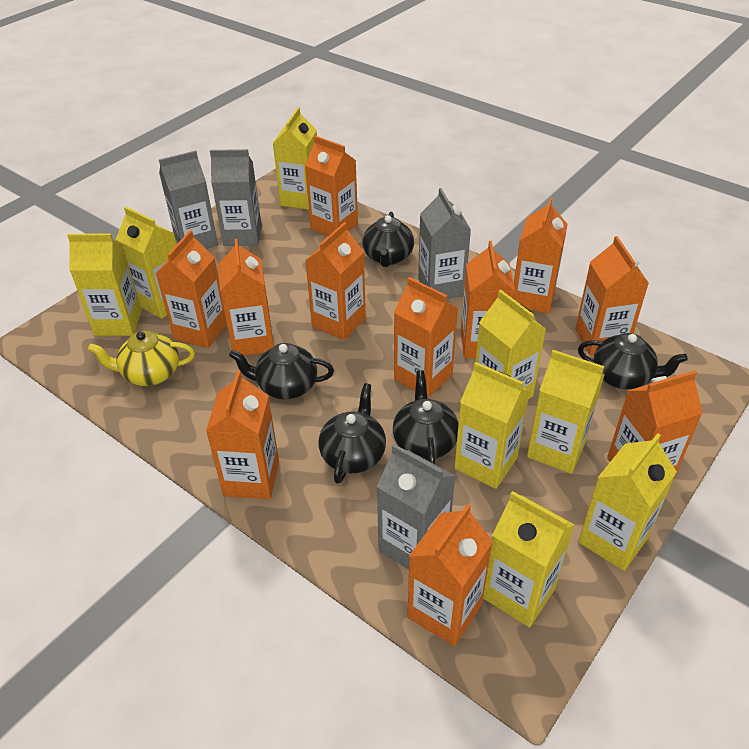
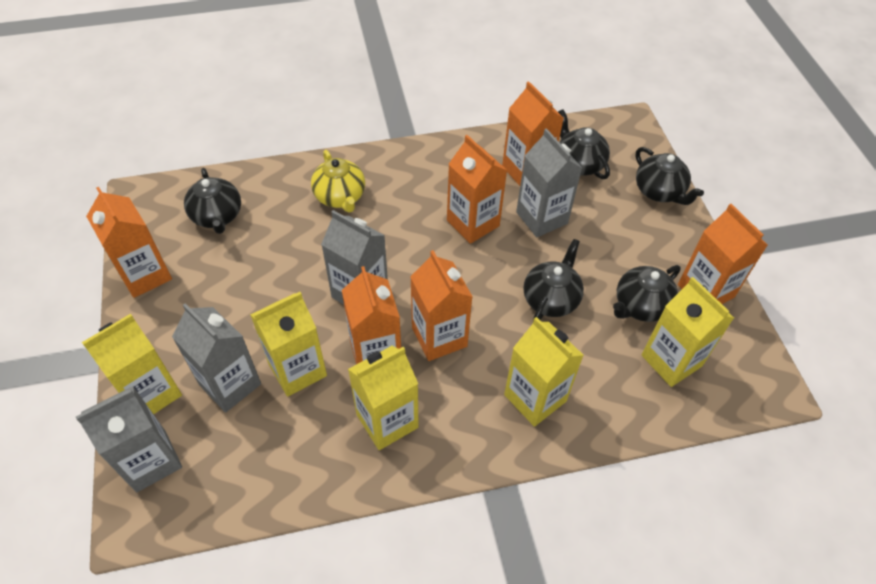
orange carton: 11 -> 6
yellow carton: 8 -> 5

